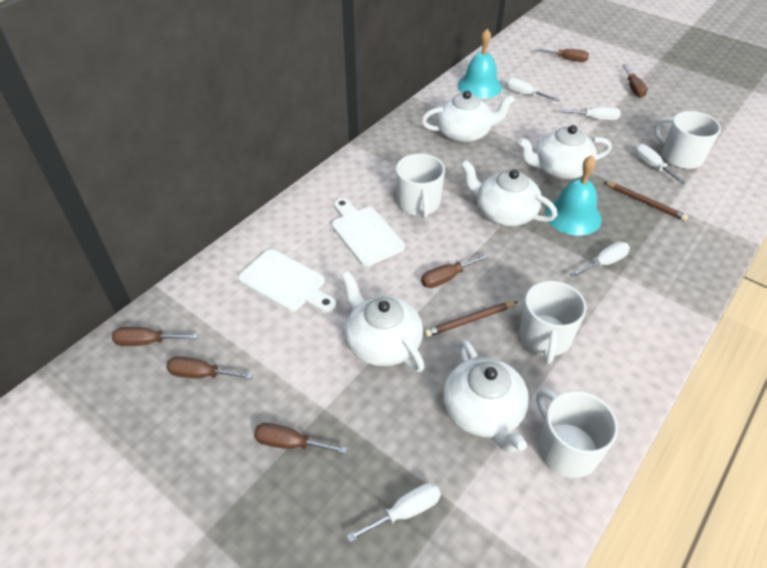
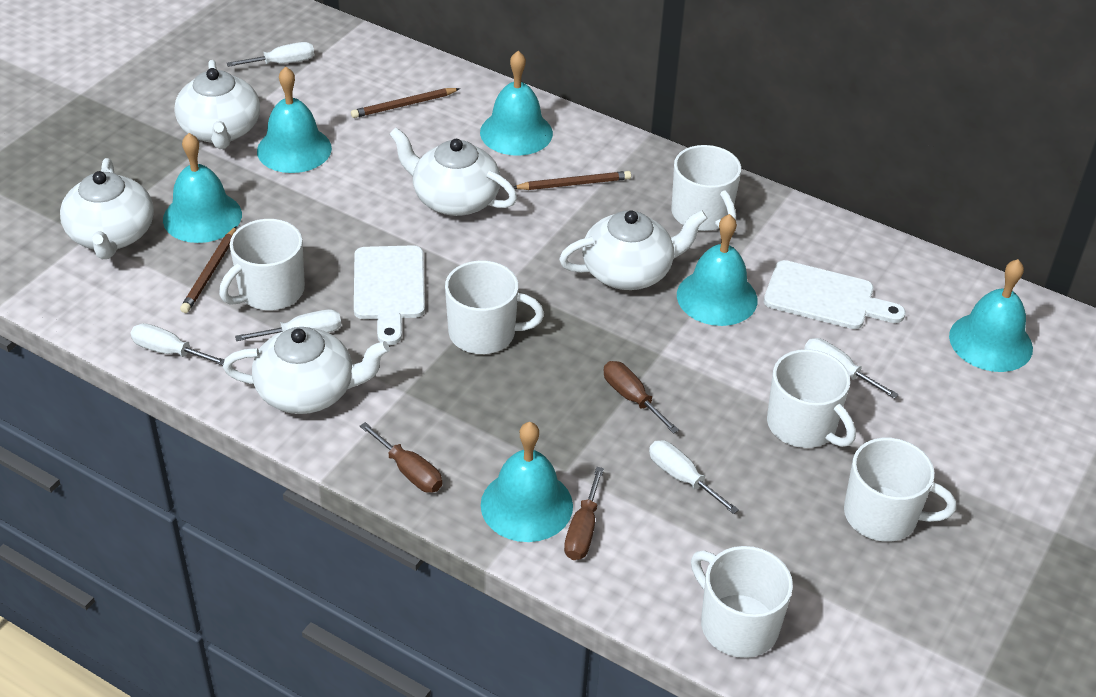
brown pencil: 2 -> 3
brown screwdriver: 6 -> 3
turquoise bell: 2 -> 6
white mug: 4 -> 6

